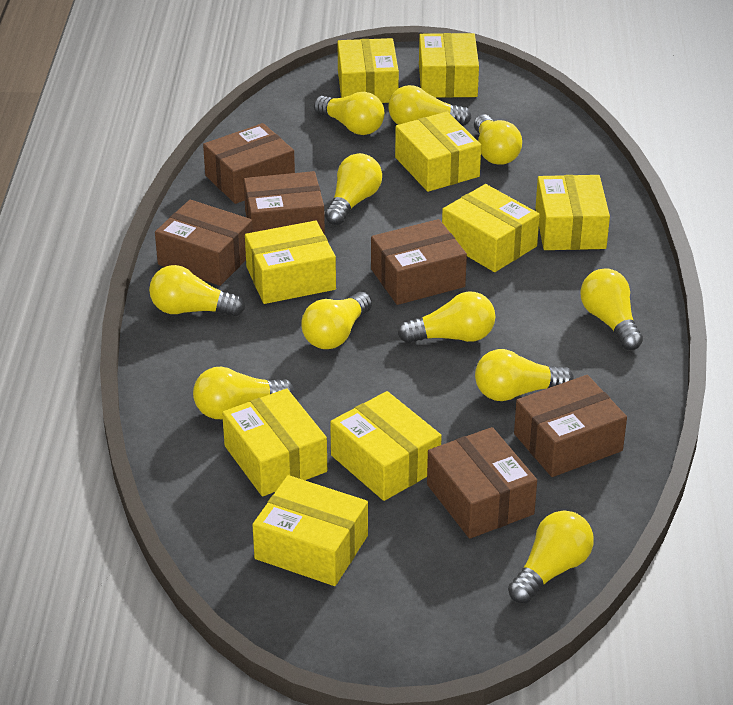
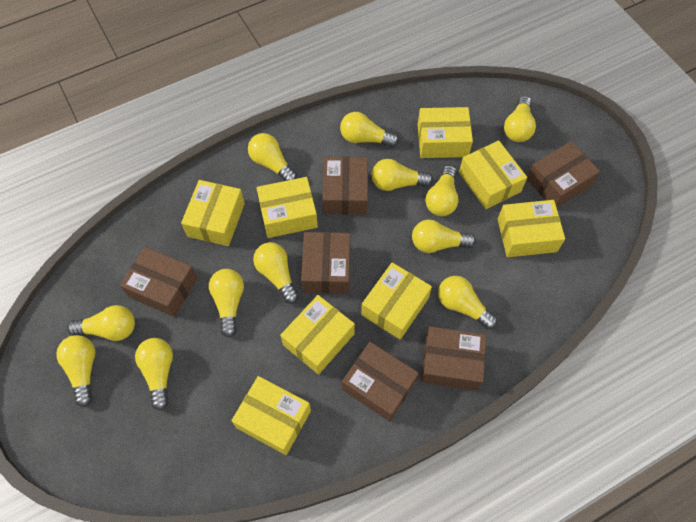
yellow box: 9 -> 8
yellow light bulb: 11 -> 12

